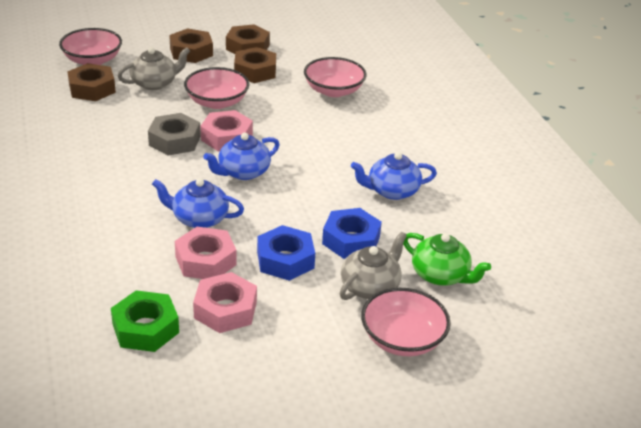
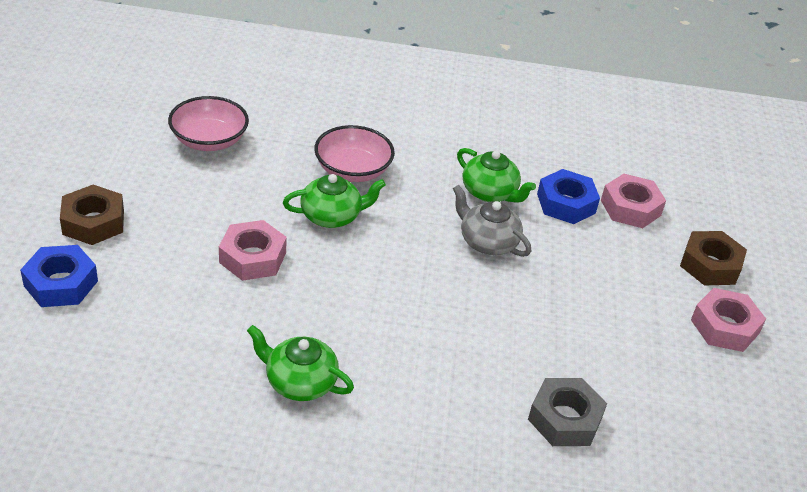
blue teapot: 3 -> 0
brown nut: 4 -> 2
green nut: 1 -> 0
green teapot: 1 -> 3
grey teapot: 2 -> 1
pink bowl: 4 -> 2

